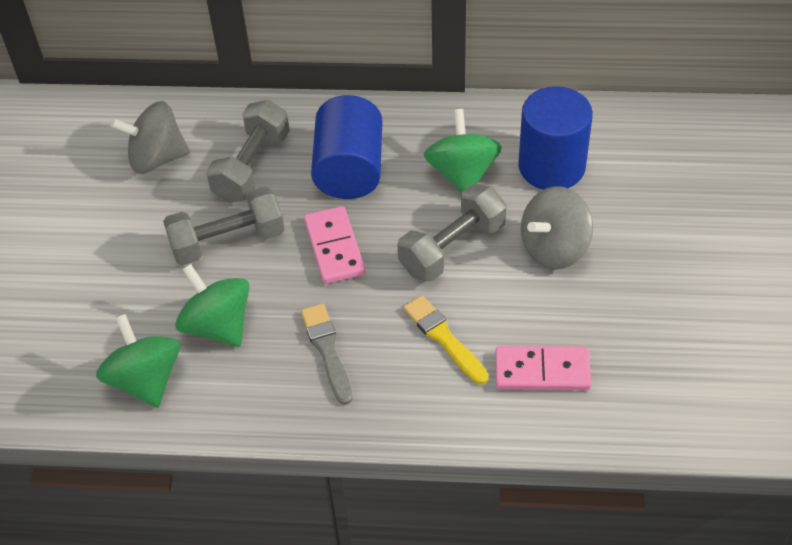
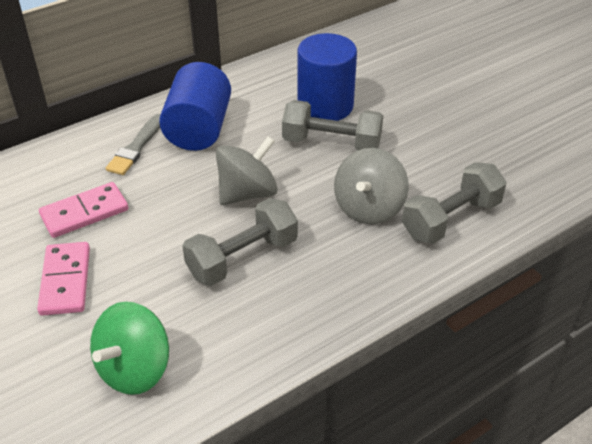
green spinning top: 3 -> 1
yellow brush: 1 -> 0

